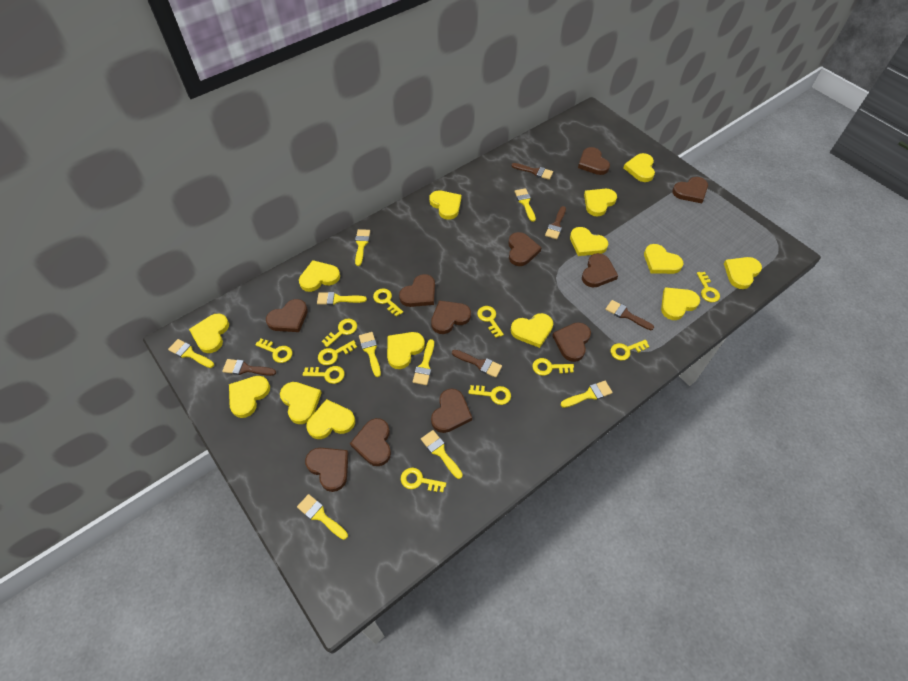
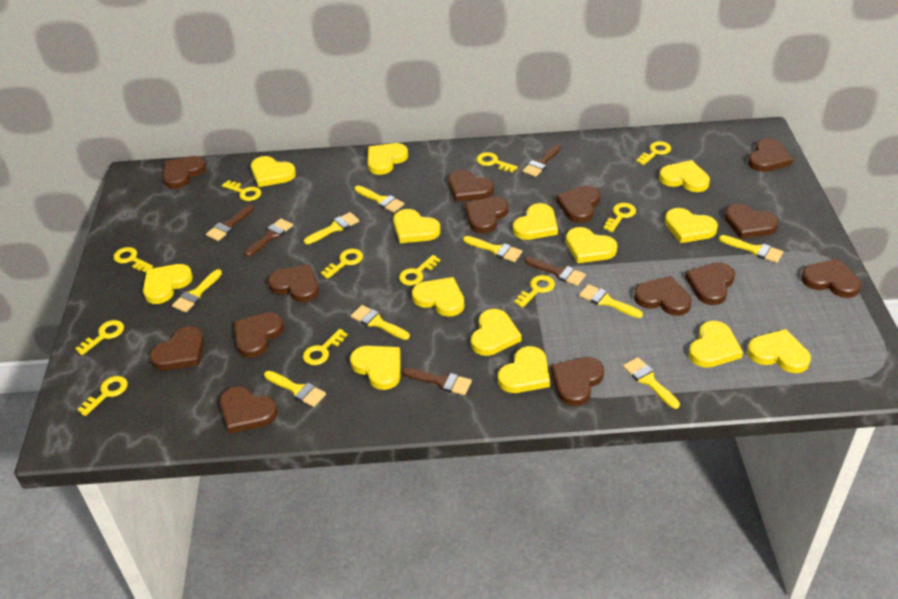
brown heart: 11 -> 14

